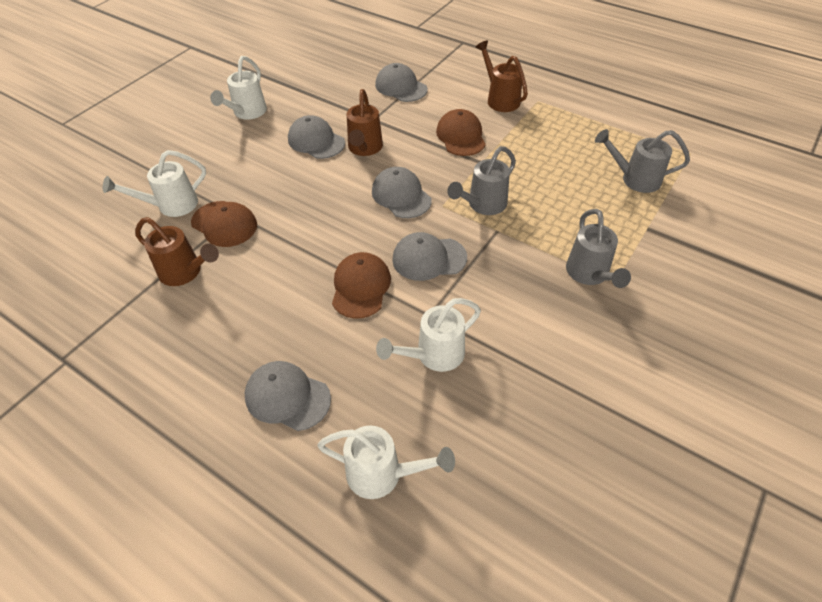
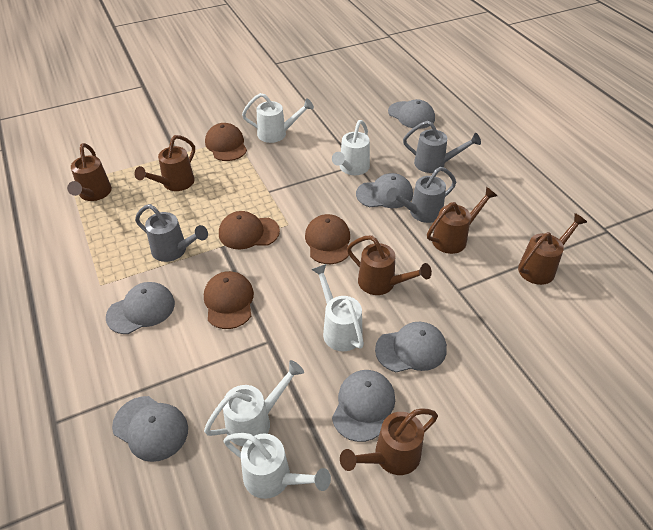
brown cap: 3 -> 4
brown watering can: 3 -> 6
grey cap: 5 -> 6
white watering can: 4 -> 5

